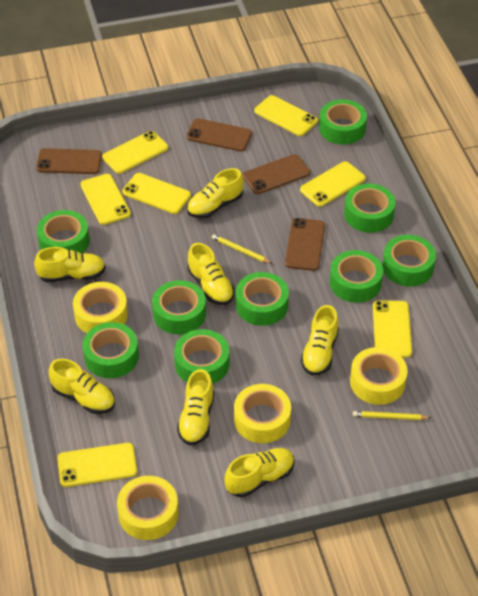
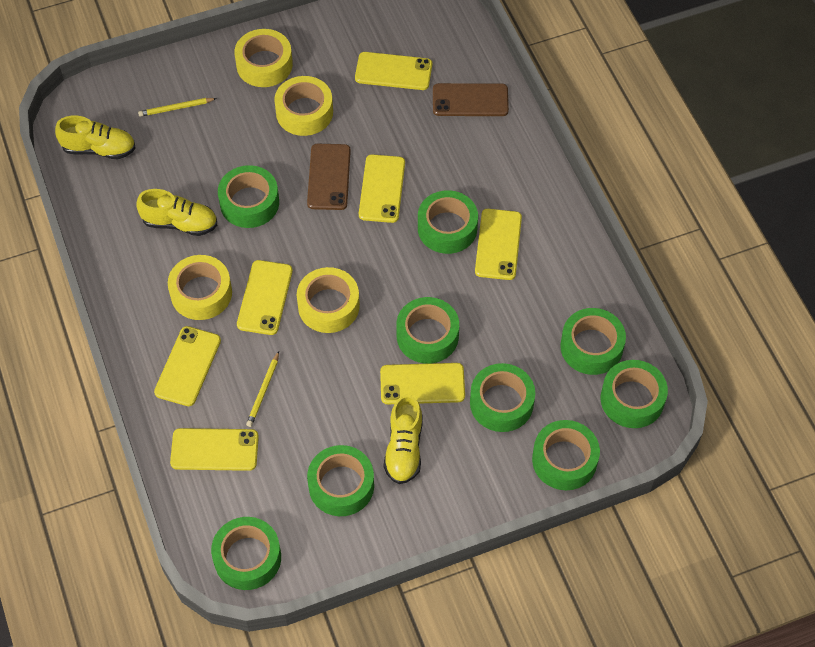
brown phone: 4 -> 2
yellow shoe: 7 -> 3

